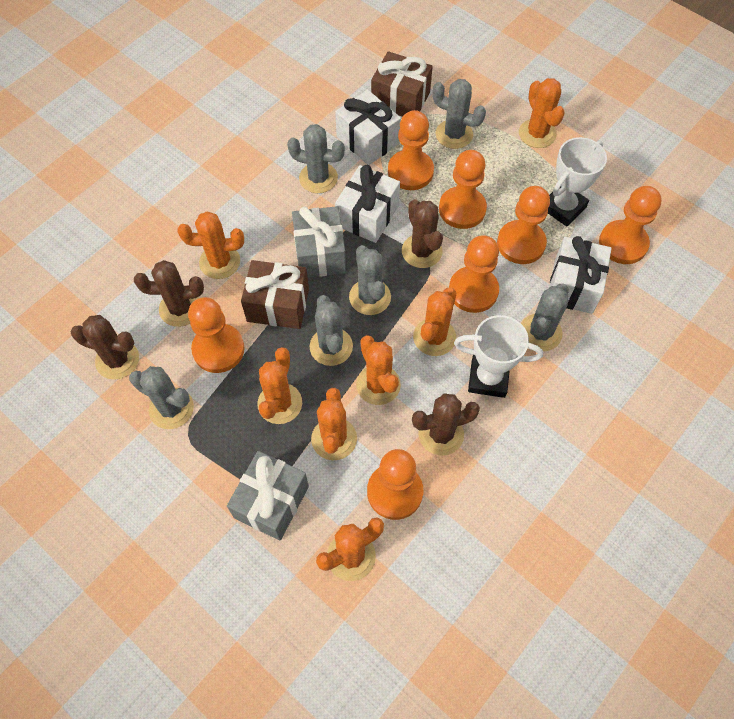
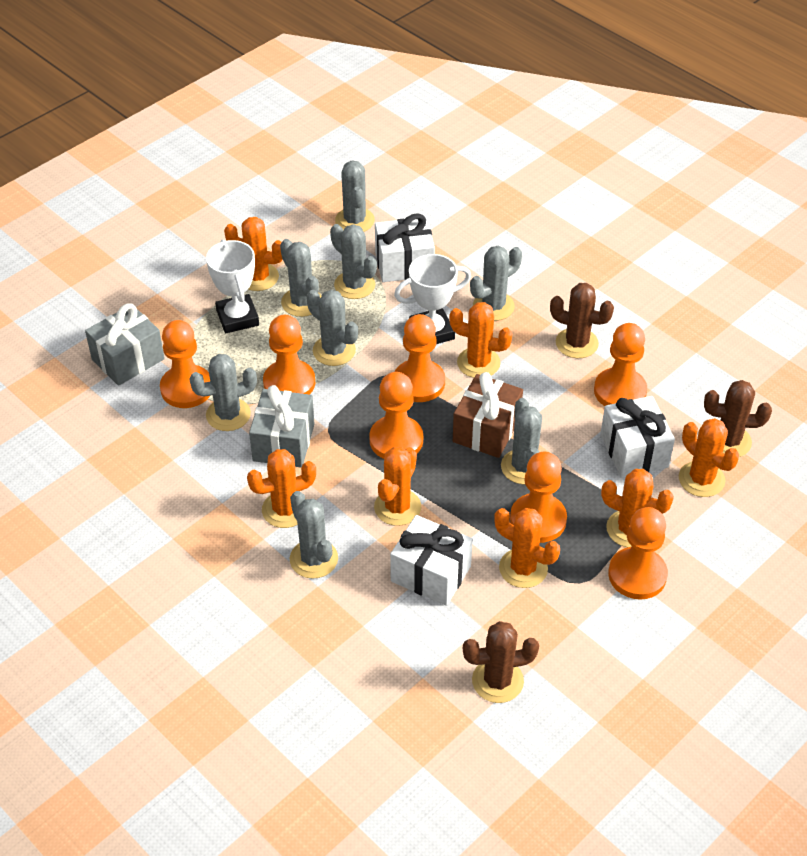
brown cactus: 4 -> 3
brown gift: 2 -> 1
grey cactus: 6 -> 8

